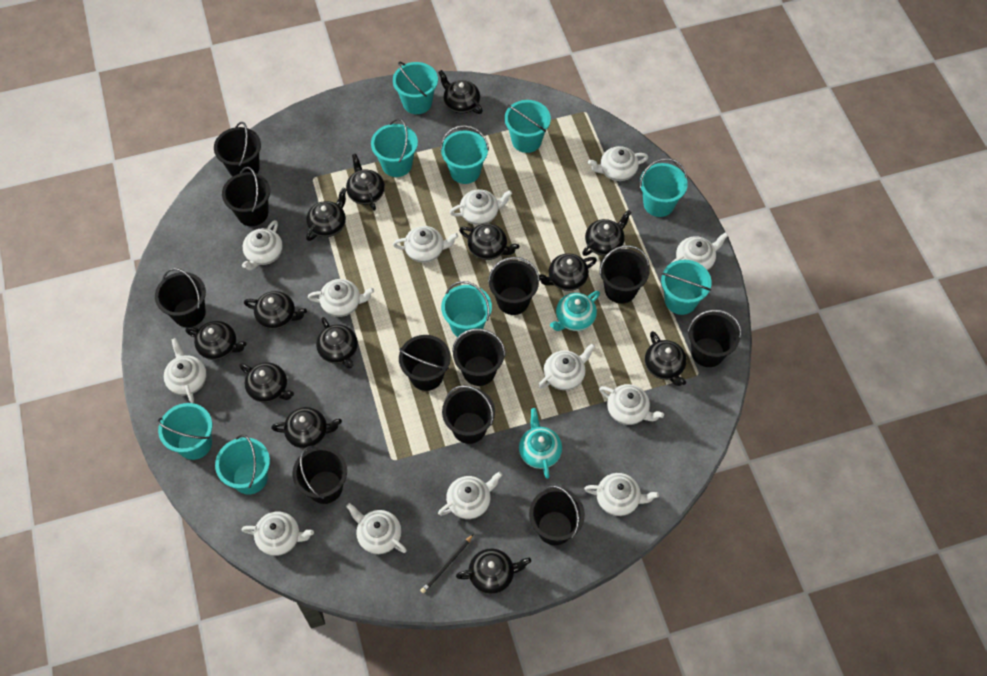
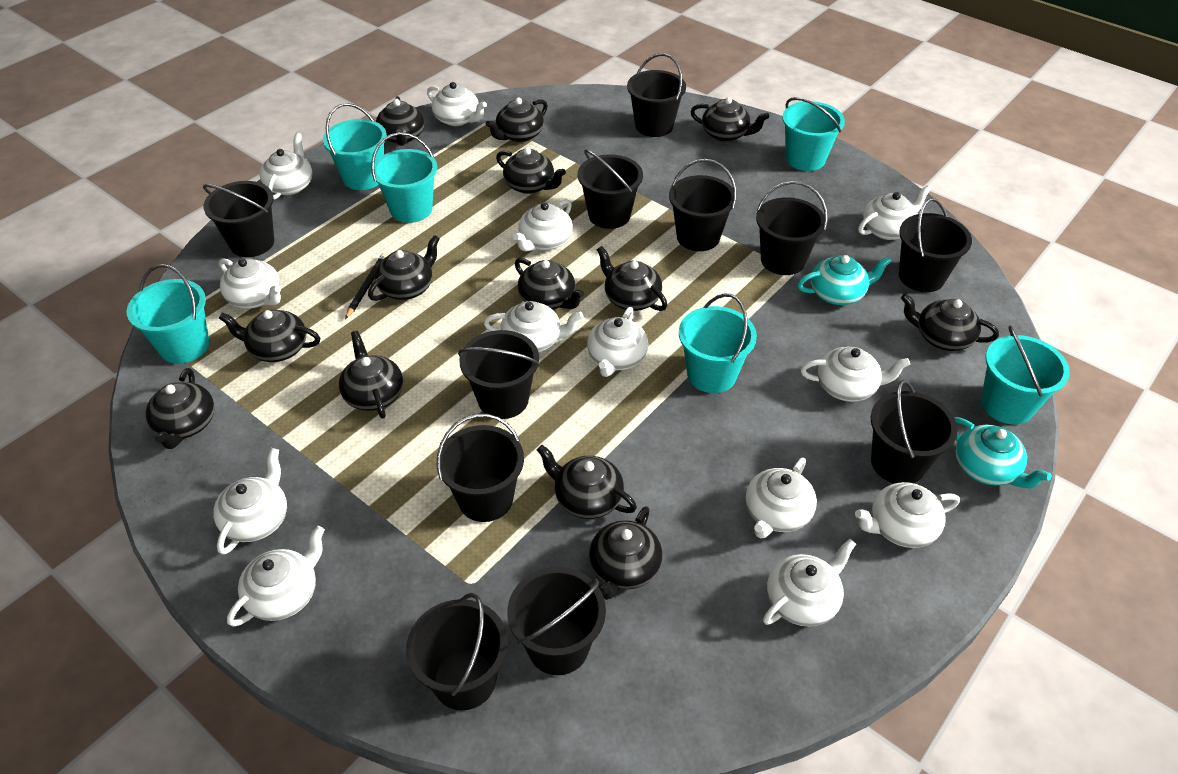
turquoise bucket: 9 -> 6

